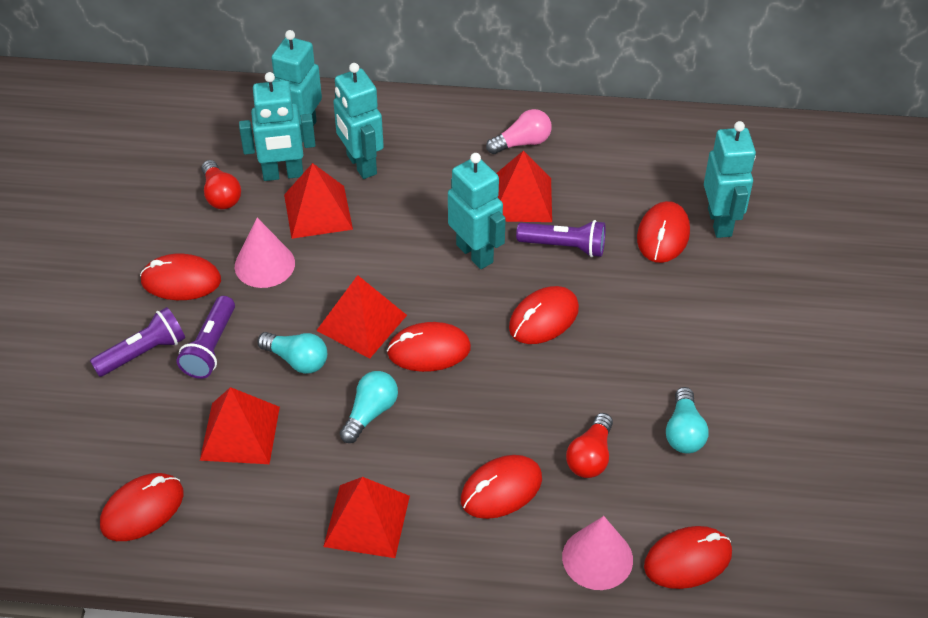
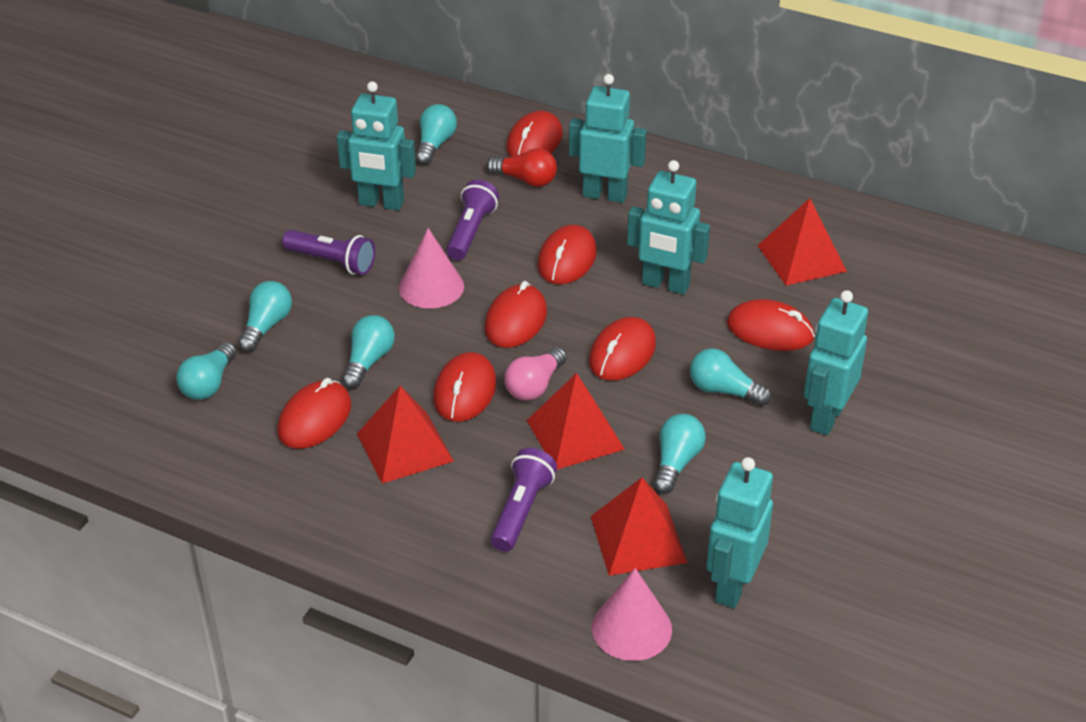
red light bulb: 2 -> 1
red pyramid: 5 -> 4
turquoise light bulb: 3 -> 6

